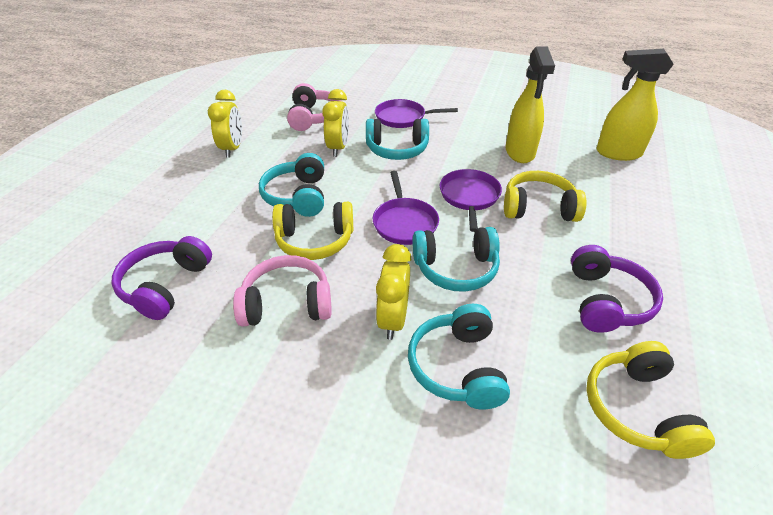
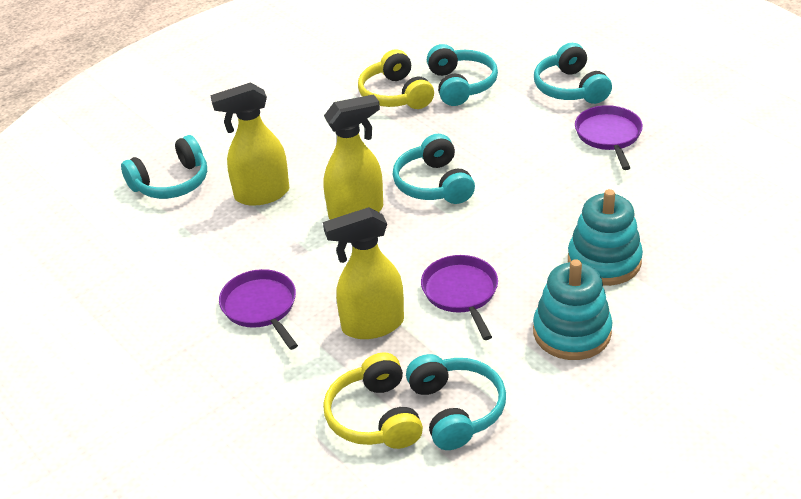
pink headphones: 2 -> 0
purple headphones: 2 -> 0
turquoise headphones: 4 -> 5
turquoise stacking toy: 0 -> 2
yellow clock: 3 -> 0
yellow headphones: 3 -> 2
yellow spray bottle: 2 -> 3

